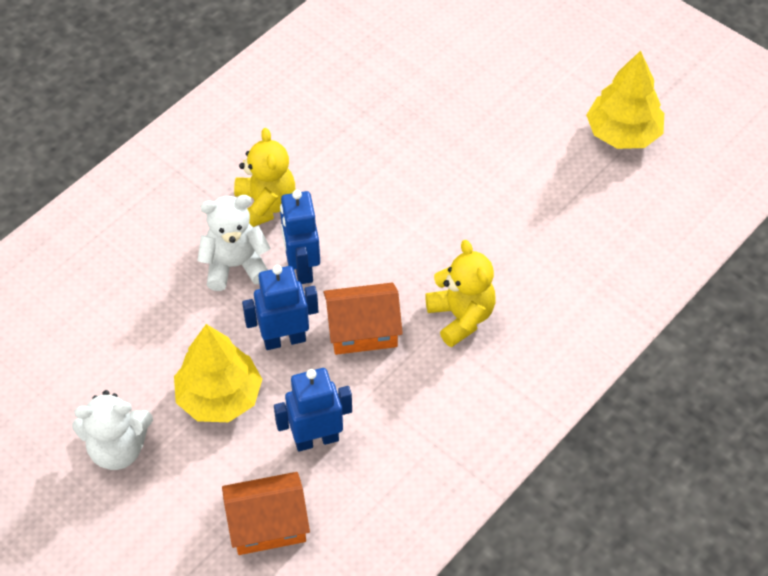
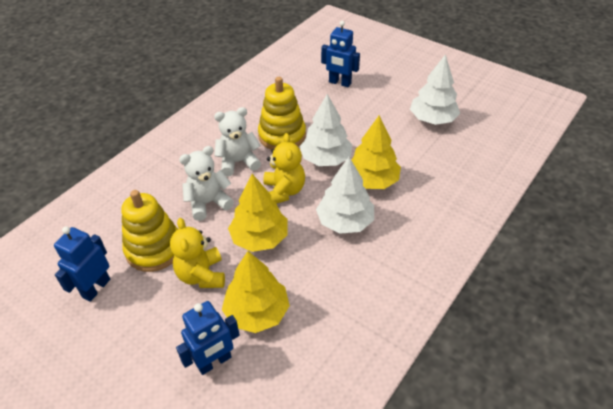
orange house: 2 -> 0
white tree: 0 -> 3
yellow stacking toy: 0 -> 2
yellow tree: 2 -> 3

